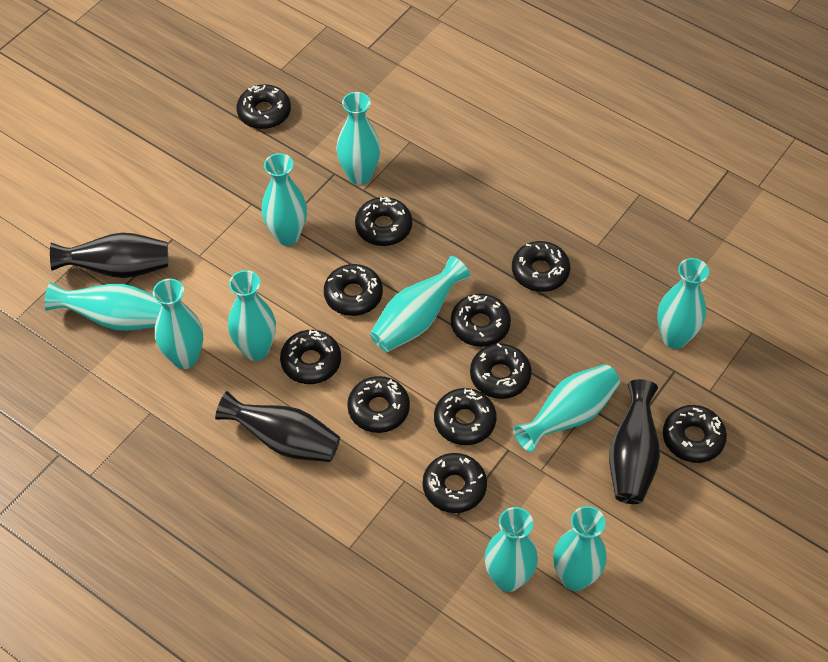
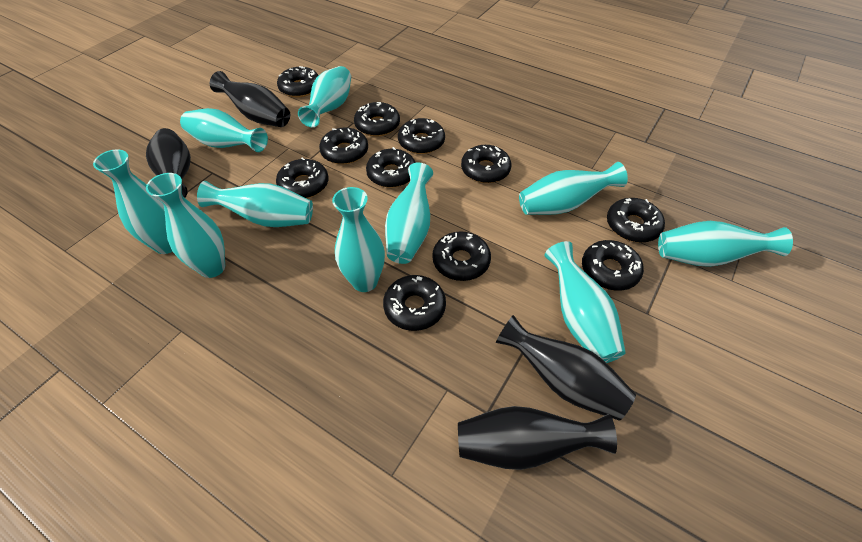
black vase: 3 -> 4

